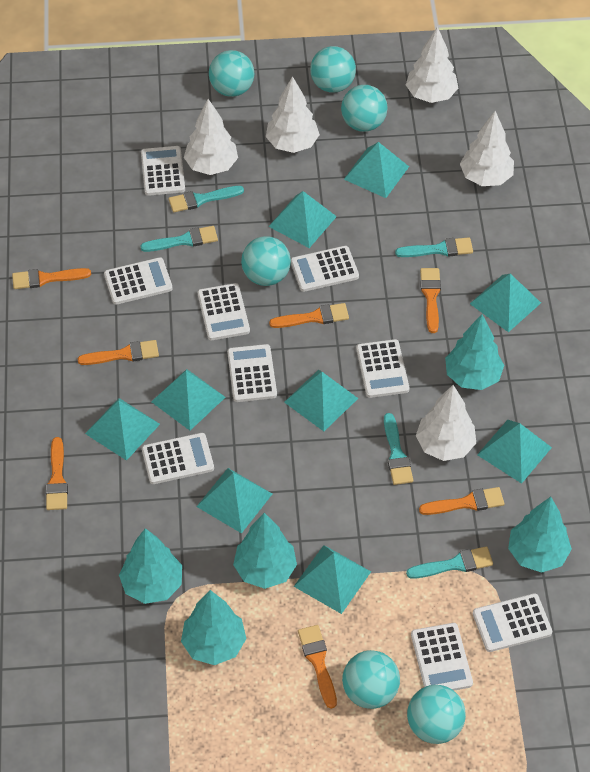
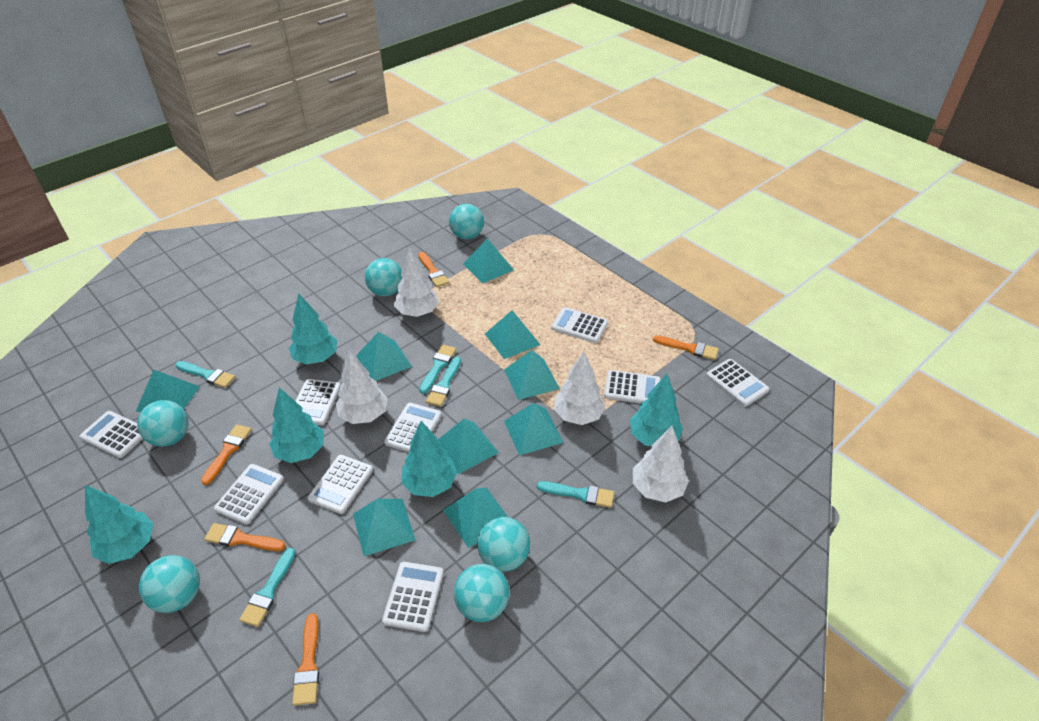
orange brush: 7 -> 5
white tree: 5 -> 4

